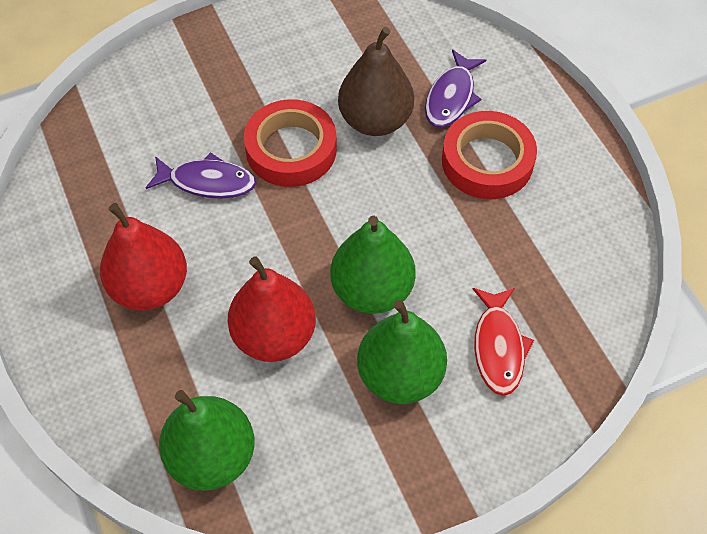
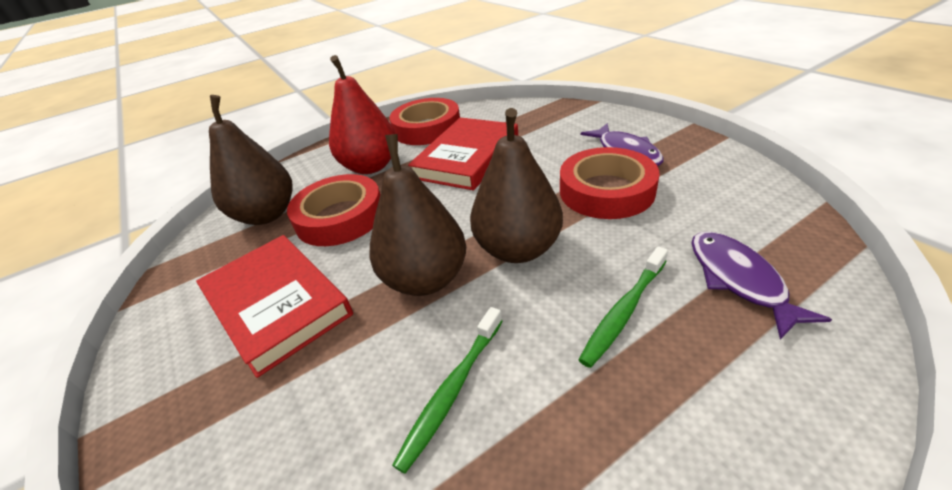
brown pear: 1 -> 3
green pear: 3 -> 0
green toothbrush: 0 -> 2
red book: 0 -> 2
red fish: 1 -> 0
red pear: 2 -> 1
red tape: 2 -> 3

